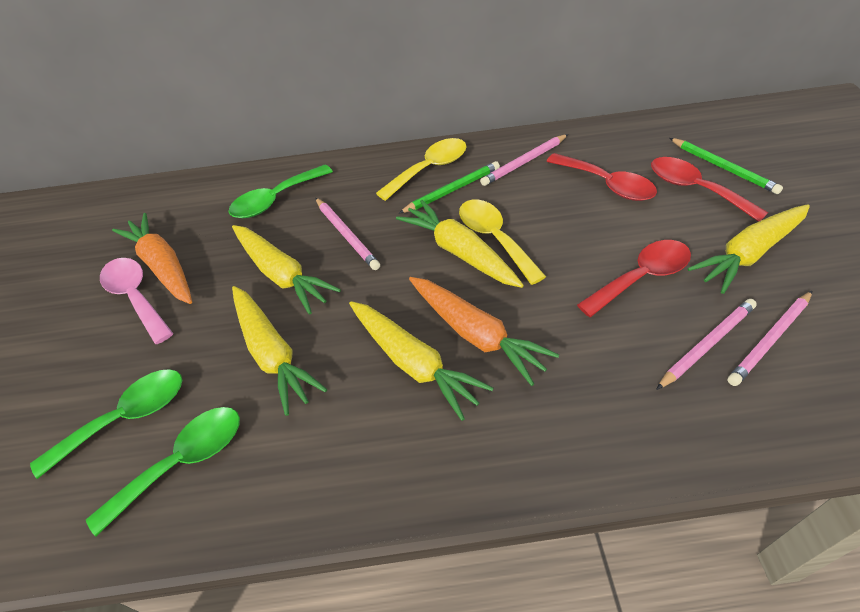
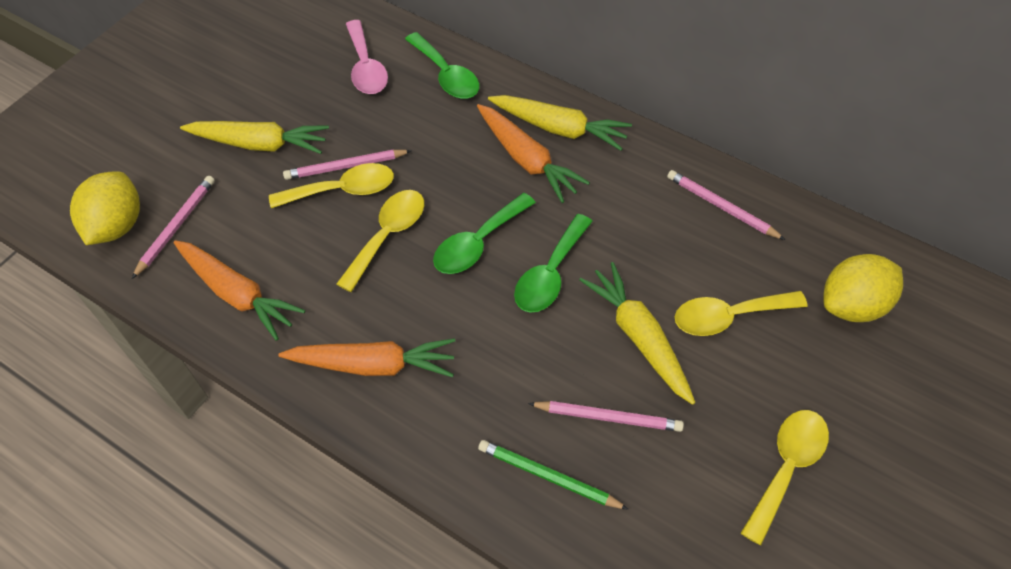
green pencil: 2 -> 1
orange carrot: 2 -> 3
red spoon: 3 -> 0
yellow carrot: 5 -> 3
yellow lemon: 0 -> 2
yellow spoon: 2 -> 4

